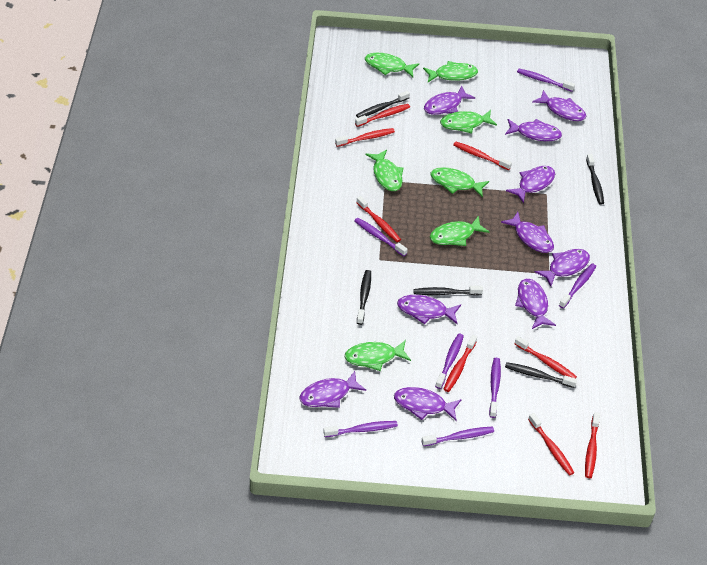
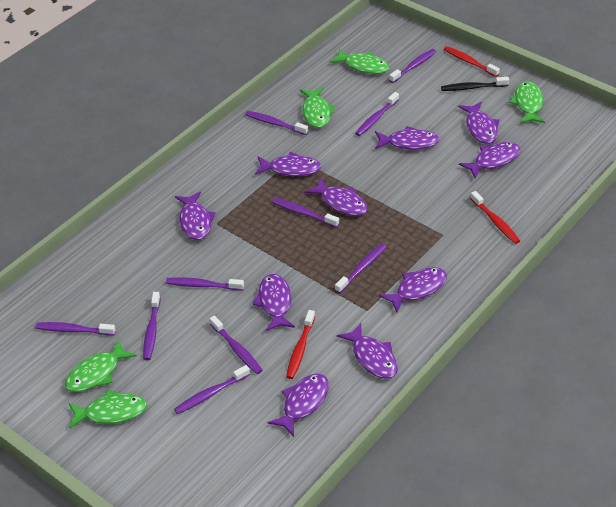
black toothbrush: 5 -> 1
green fish: 7 -> 5
purple toothbrush: 7 -> 10
red toothbrush: 8 -> 3

